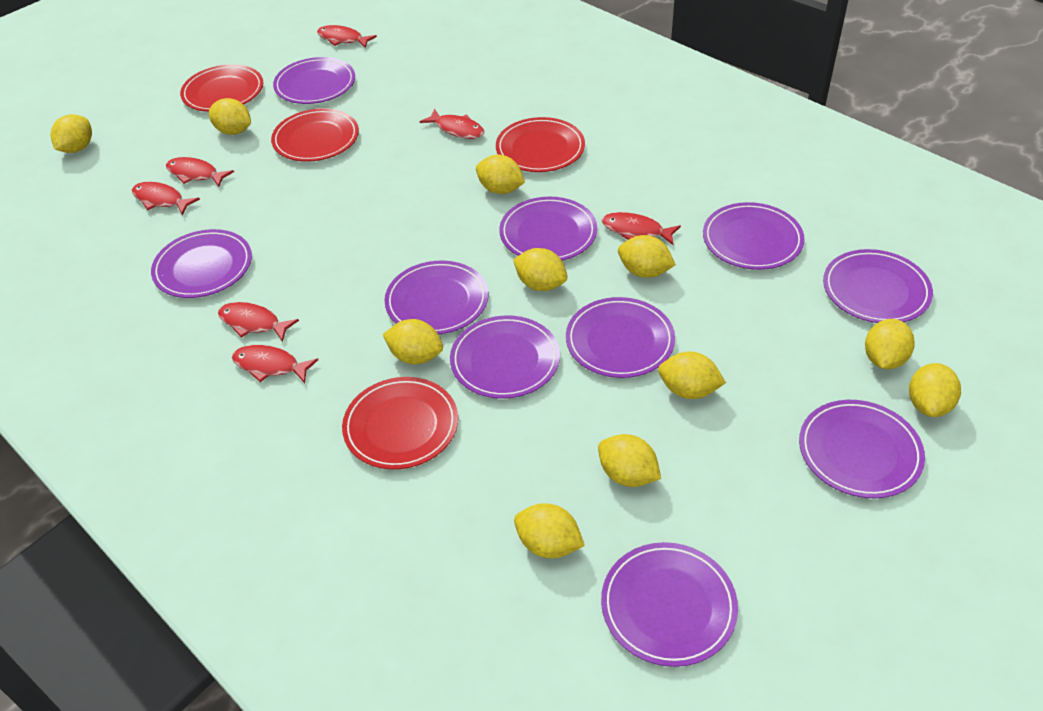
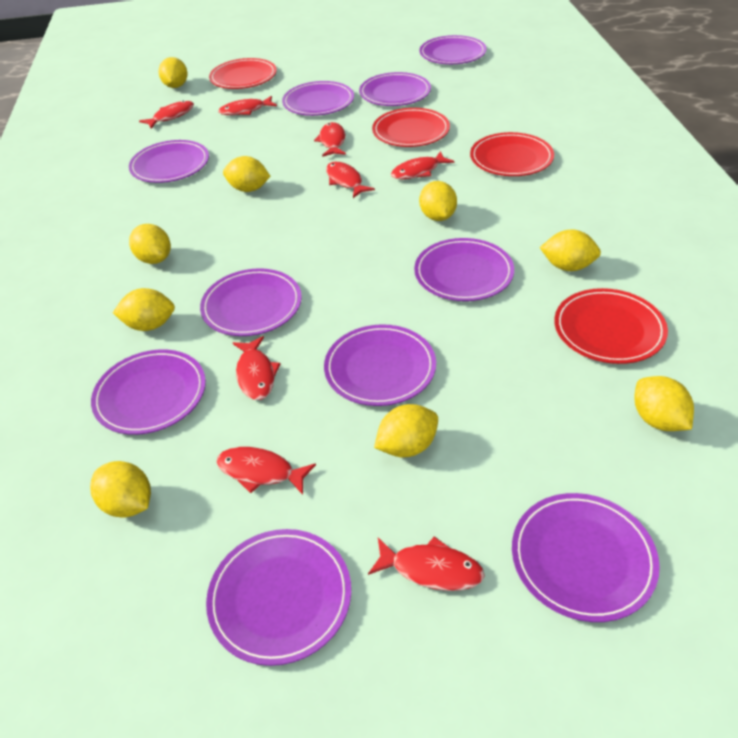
red fish: 7 -> 8
yellow lemon: 11 -> 9

